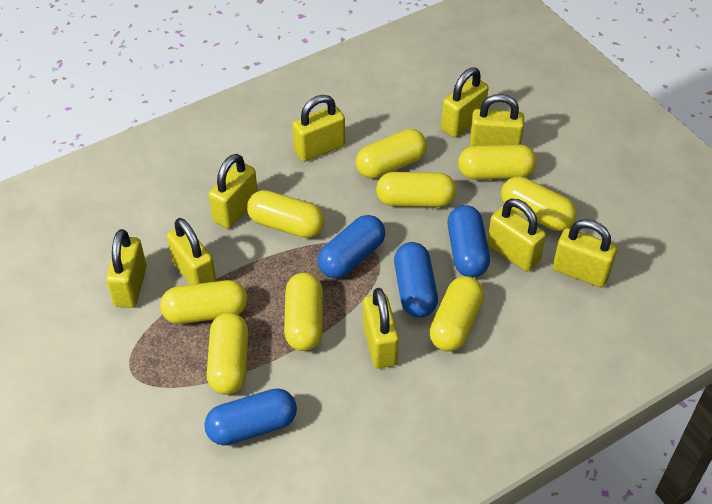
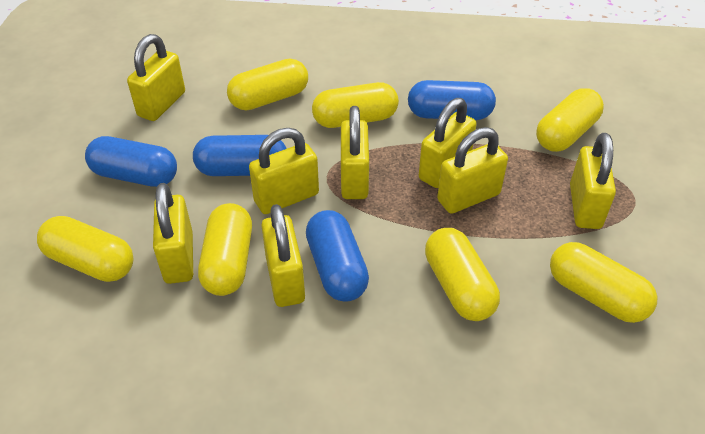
yellow capsule: 9 -> 7
yellow padlock: 9 -> 8

